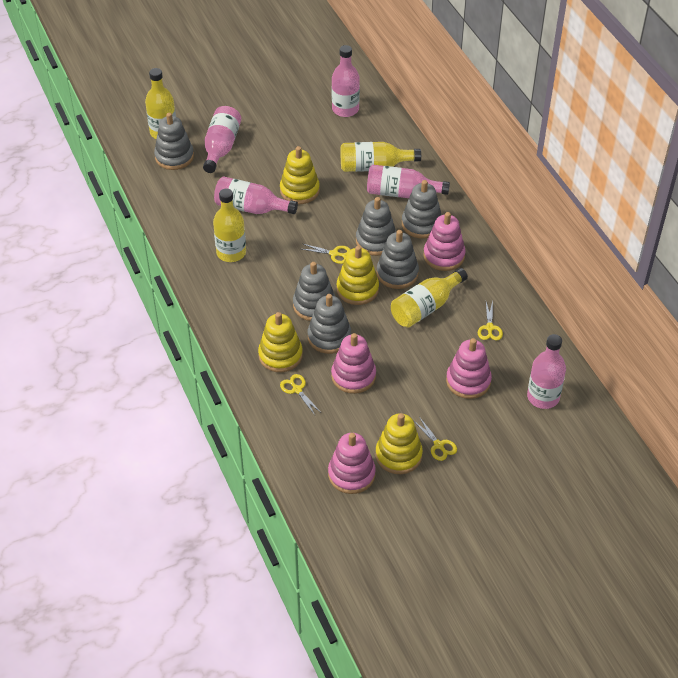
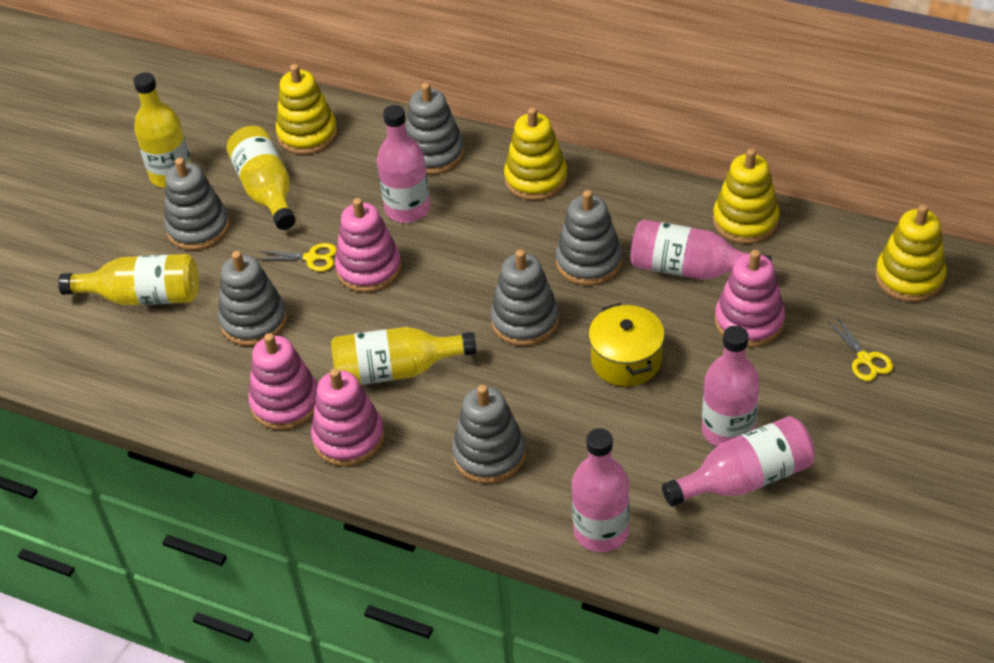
yellow pot: 0 -> 1
yellow scissors: 4 -> 2

